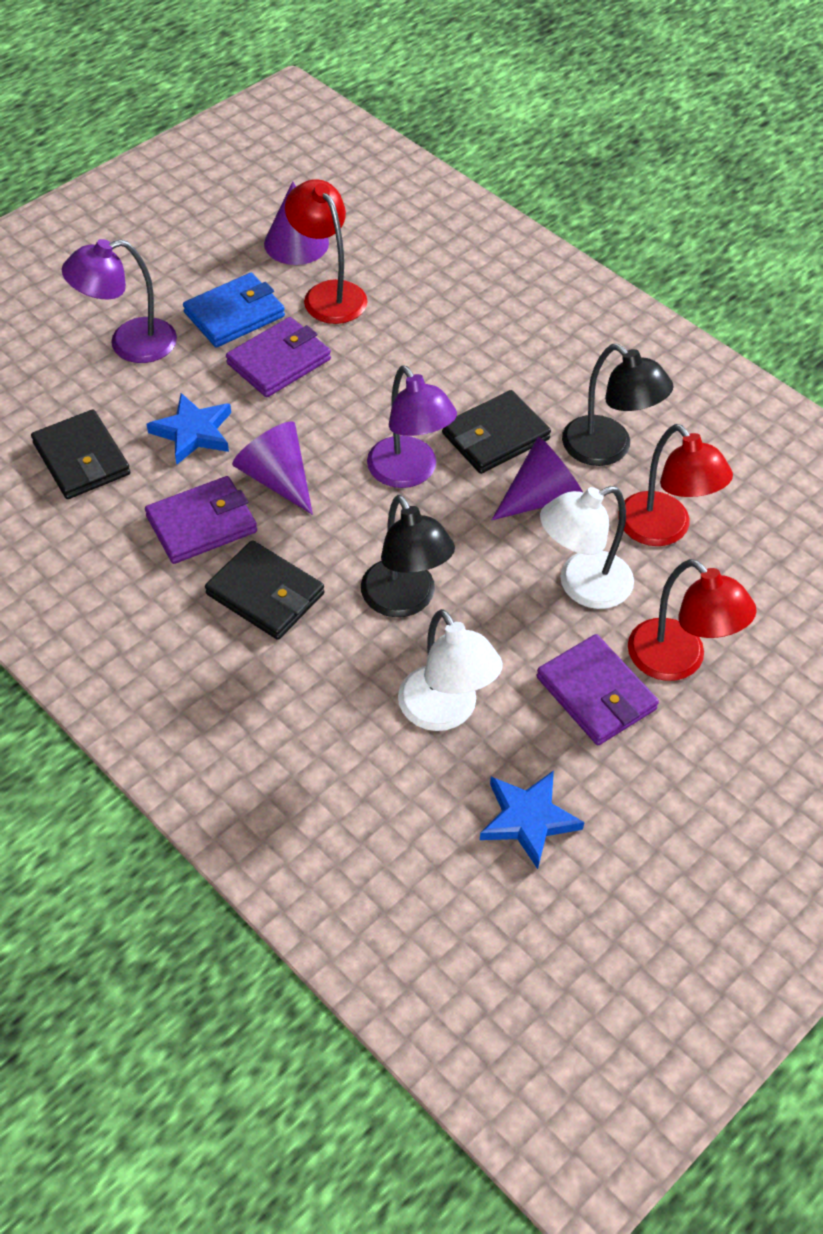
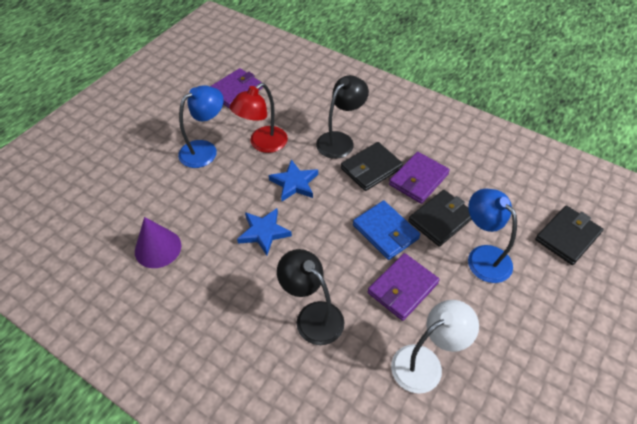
blue lamp: 0 -> 2
purple cone: 3 -> 1
purple lamp: 2 -> 0
red lamp: 3 -> 1
white lamp: 2 -> 1

